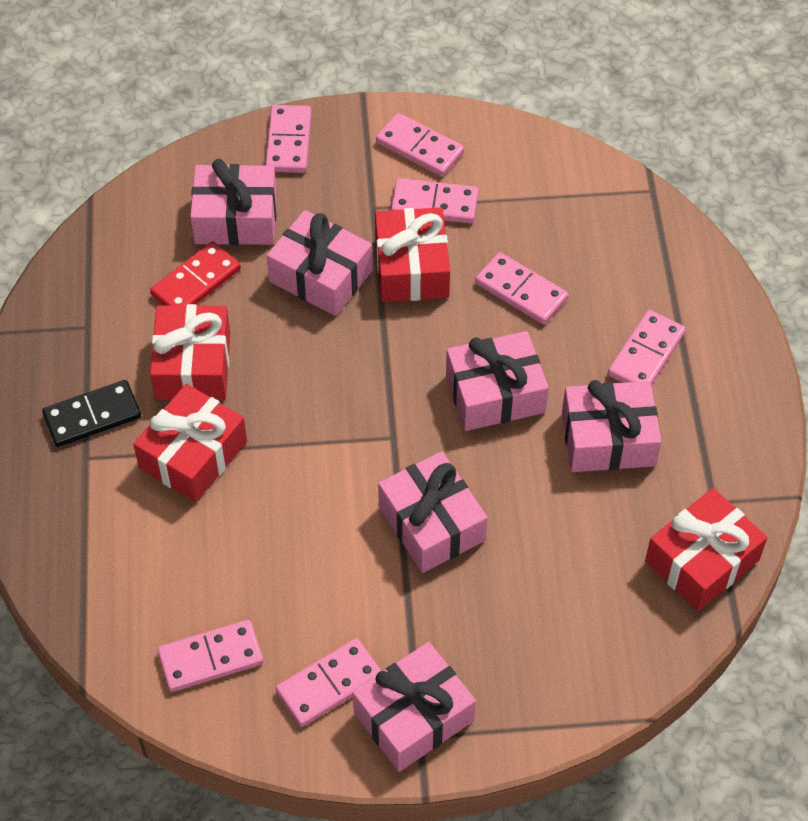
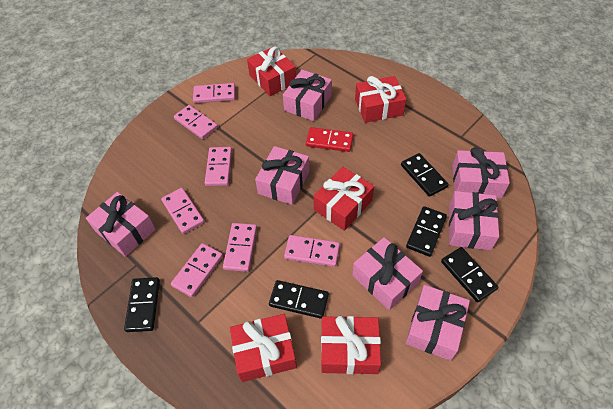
black domino: 1 -> 5
pink gift: 6 -> 7
red gift: 4 -> 5

